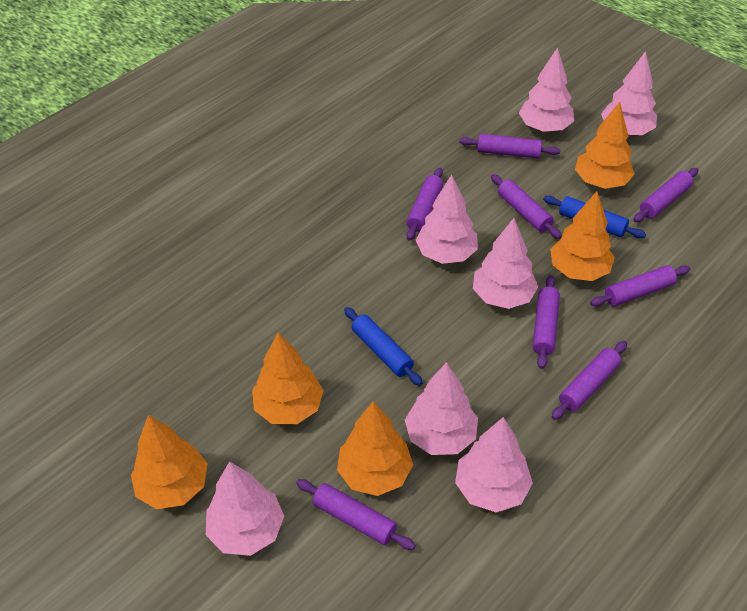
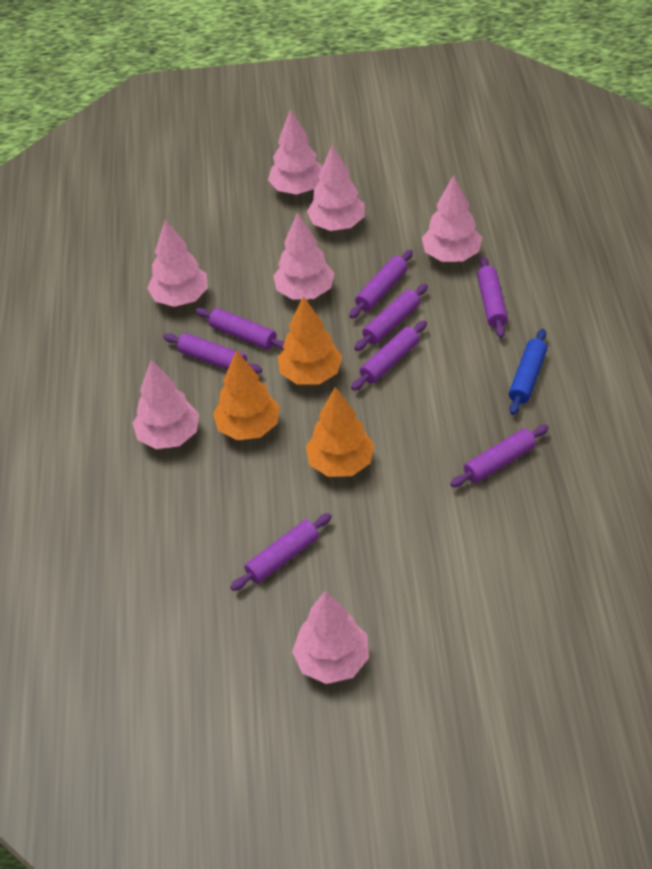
blue rolling pin: 2 -> 1
orange tree: 5 -> 3

